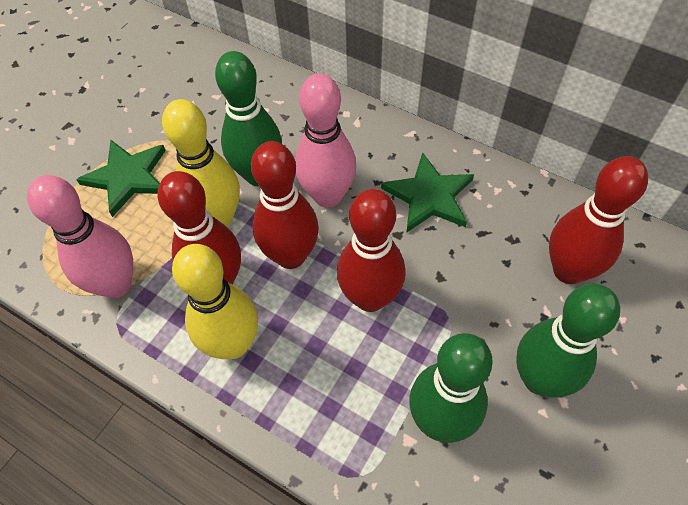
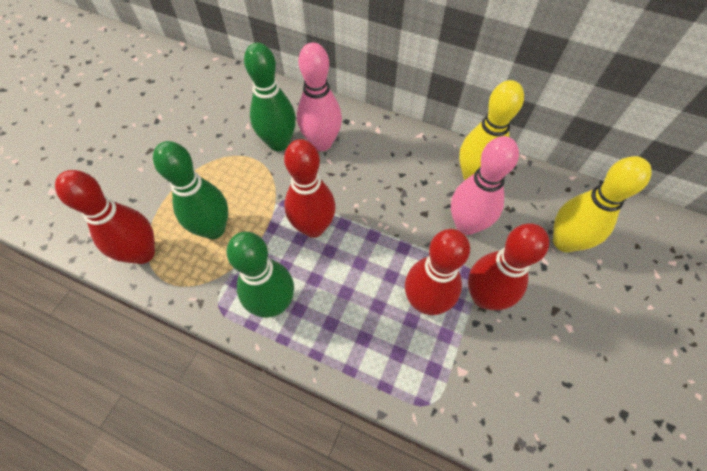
green star: 2 -> 0

